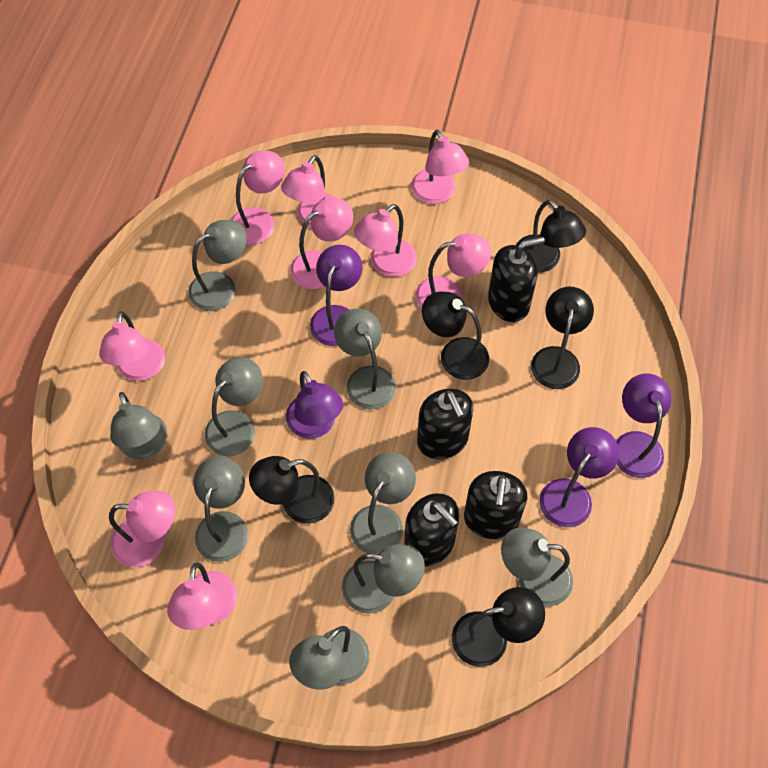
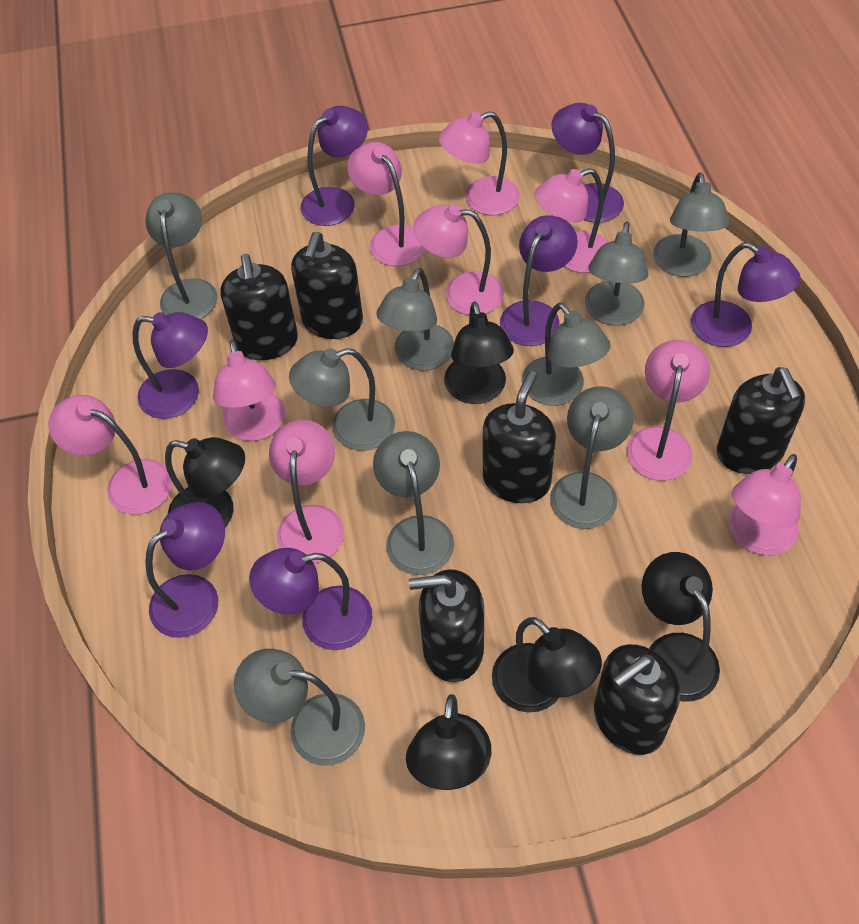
black soap dispenser: 4 -> 6
purple lamp: 4 -> 7

